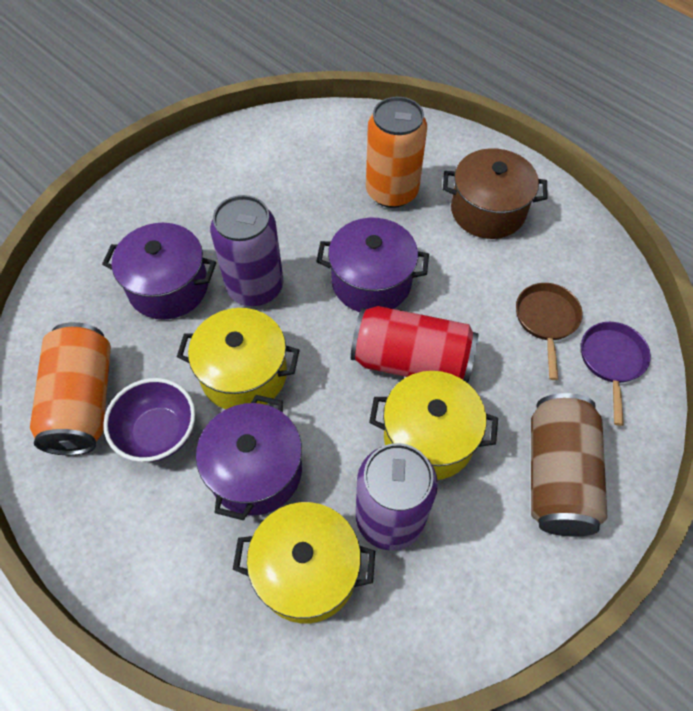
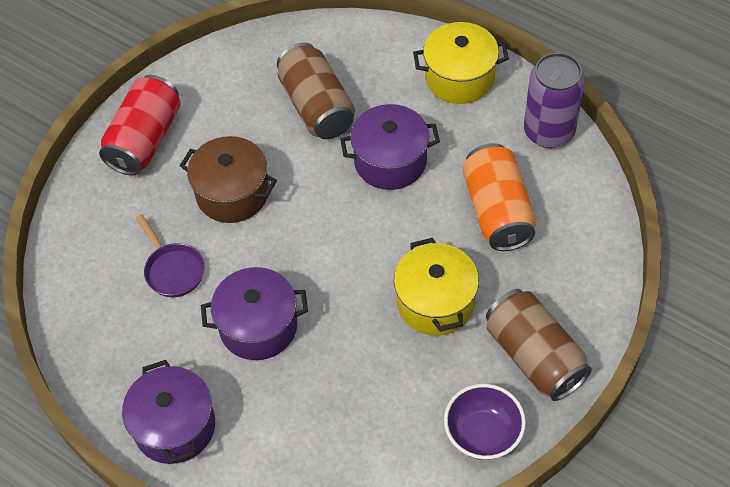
brown can: 1 -> 2
brown pan: 1 -> 0
orange can: 2 -> 1
purple can: 2 -> 1
yellow pot: 3 -> 2

